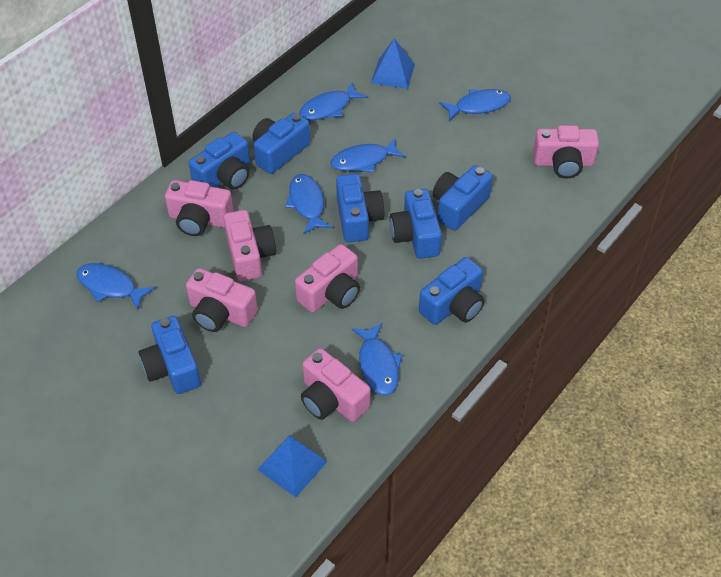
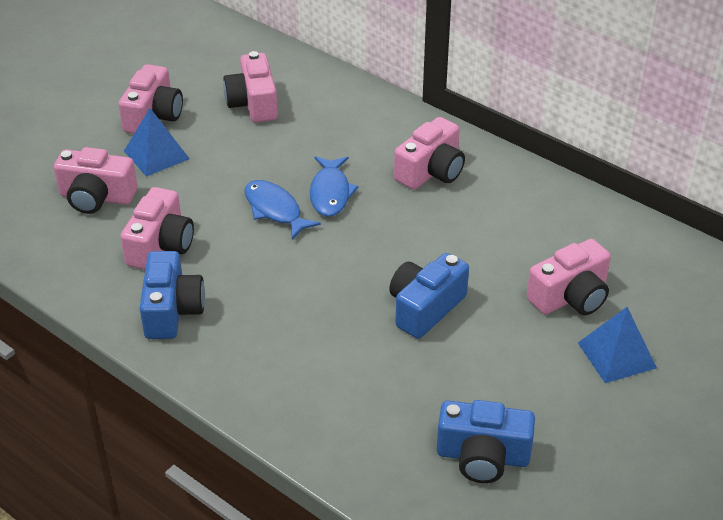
blue camera: 7 -> 3
blue fish: 6 -> 2

